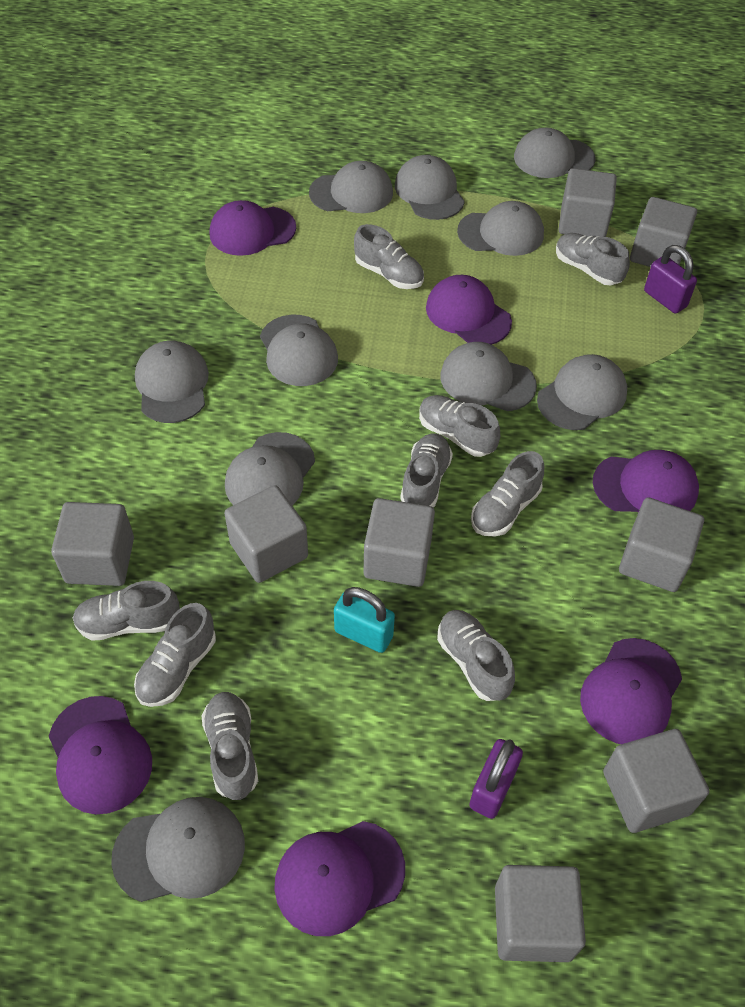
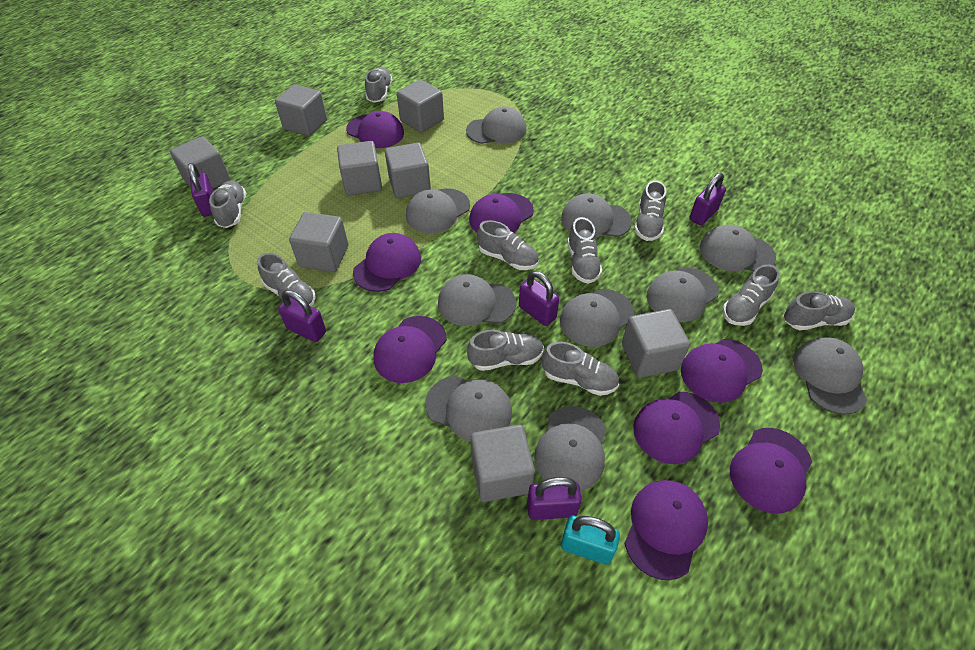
grey shoe: 9 -> 10
purple cap: 6 -> 8
purple padlock: 2 -> 5

